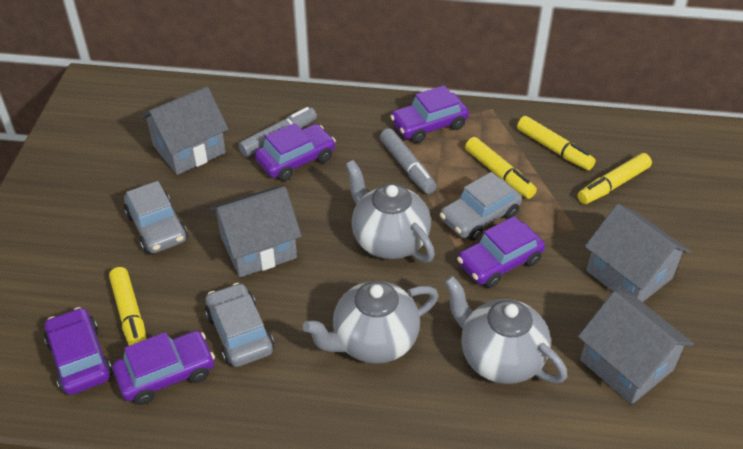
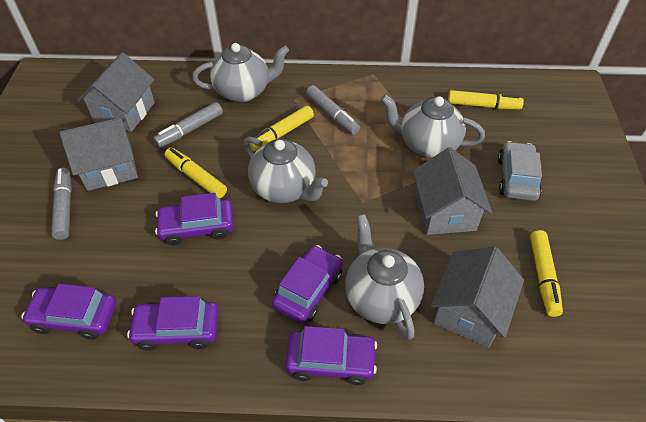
grey car: 3 -> 1
grey marker: 2 -> 3
grey teapot: 3 -> 4

